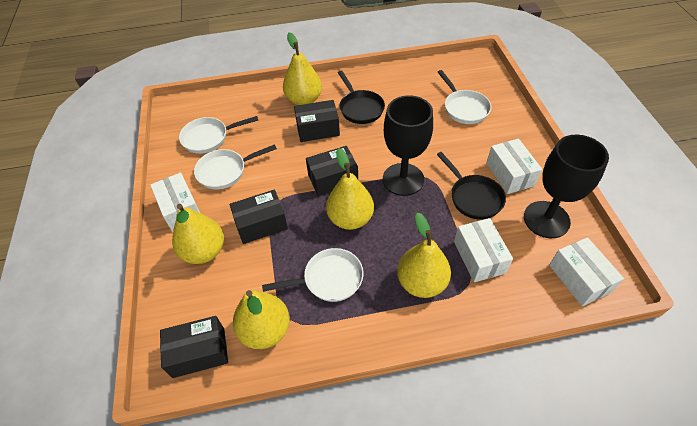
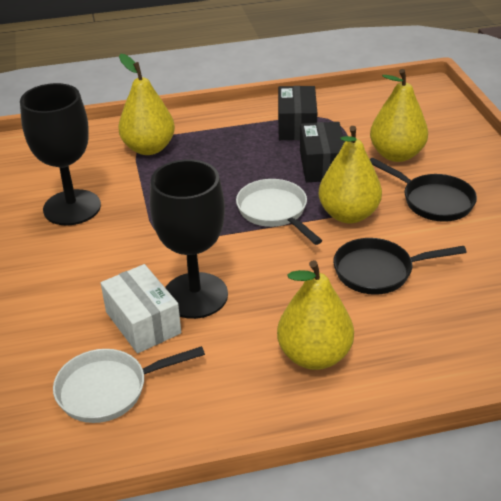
black box: 4 -> 2
white box: 4 -> 1
white pan: 4 -> 2
yellow pear: 5 -> 4

